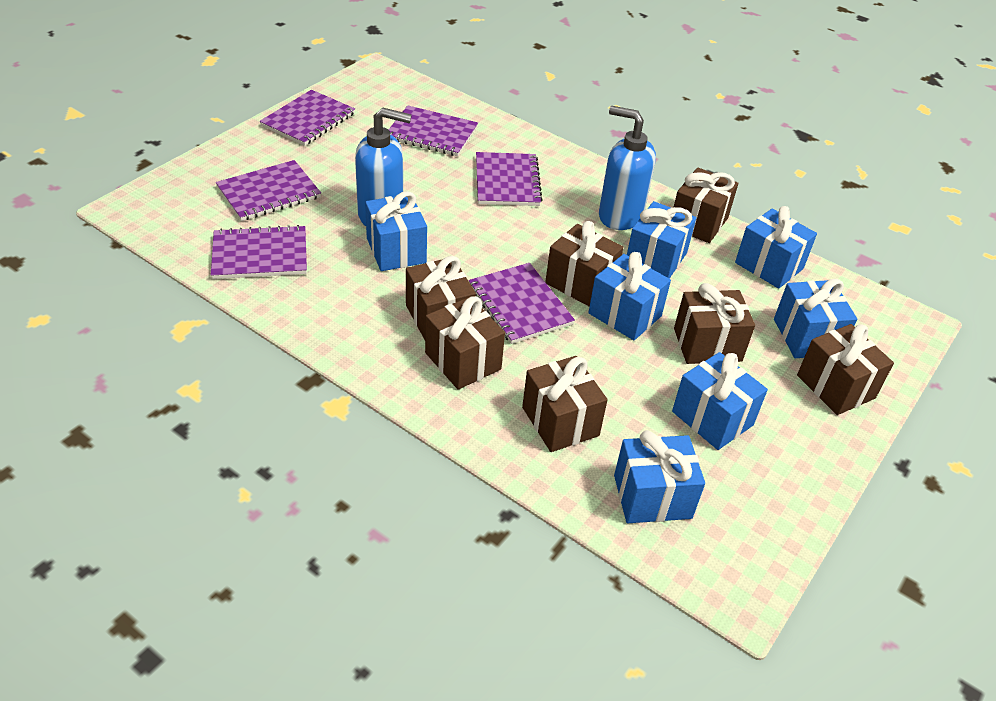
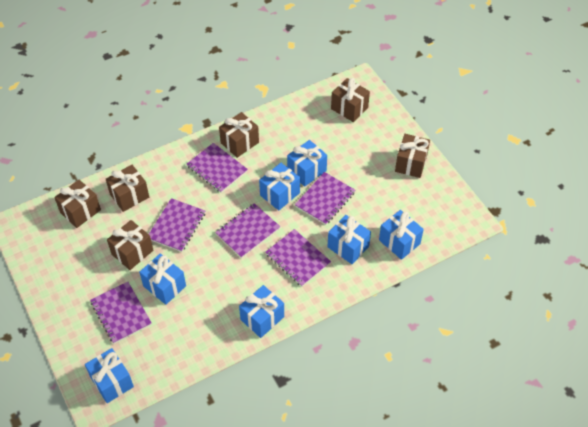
blue soap dispenser: 2 -> 0
brown gift: 7 -> 6

